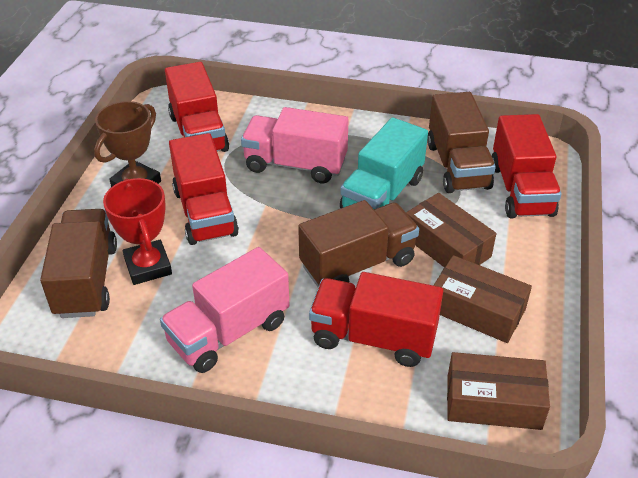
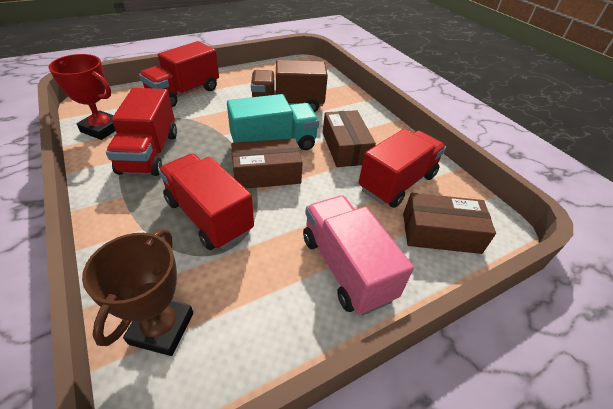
brown truck: 3 -> 1
pink truck: 2 -> 1

